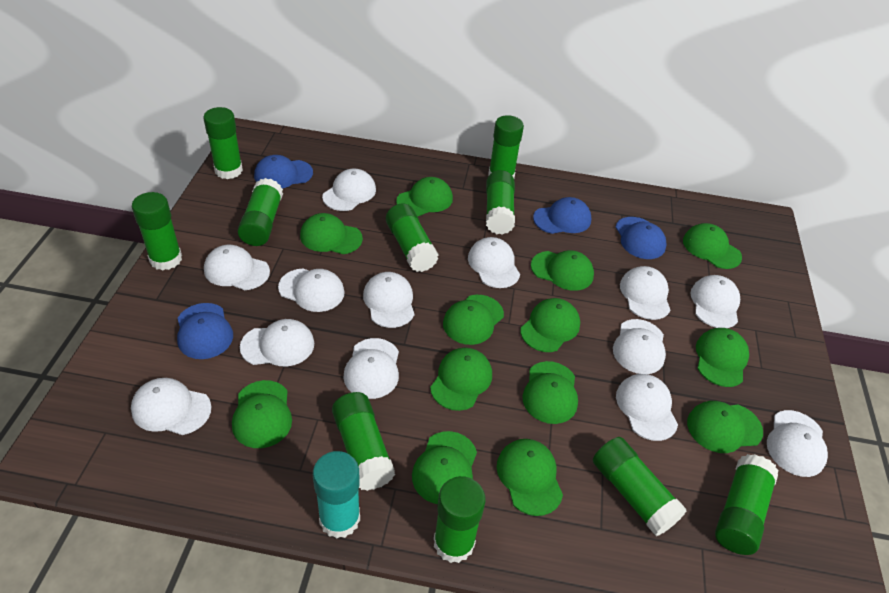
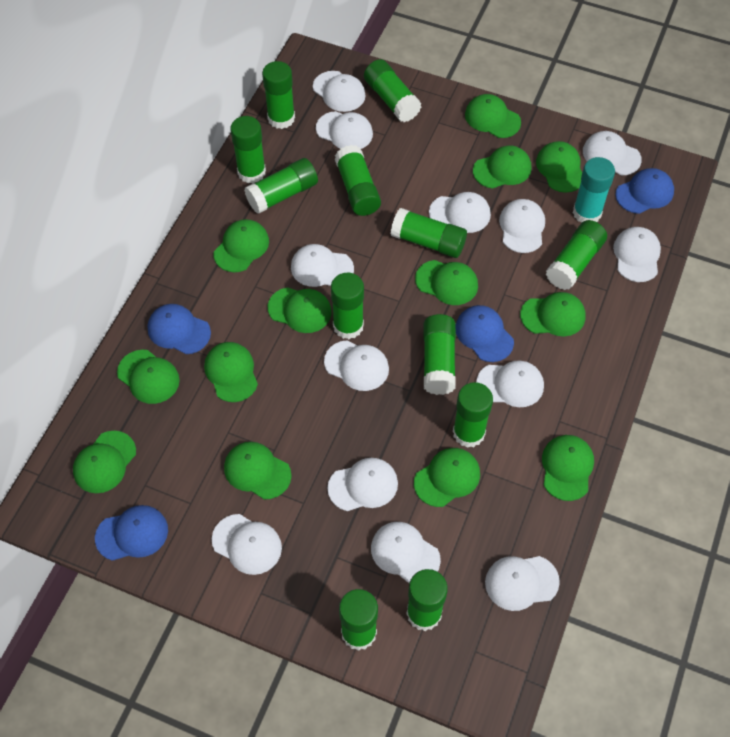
green glue stick: 10 -> 12

